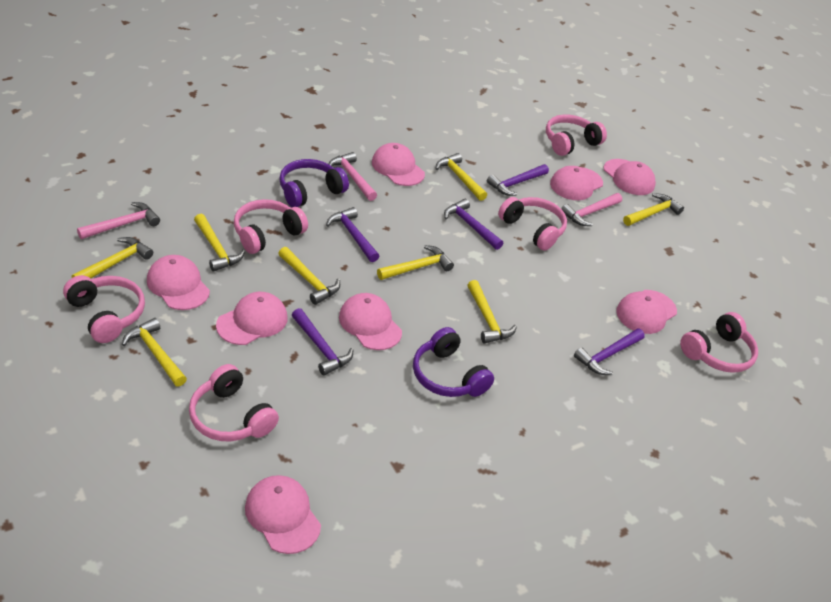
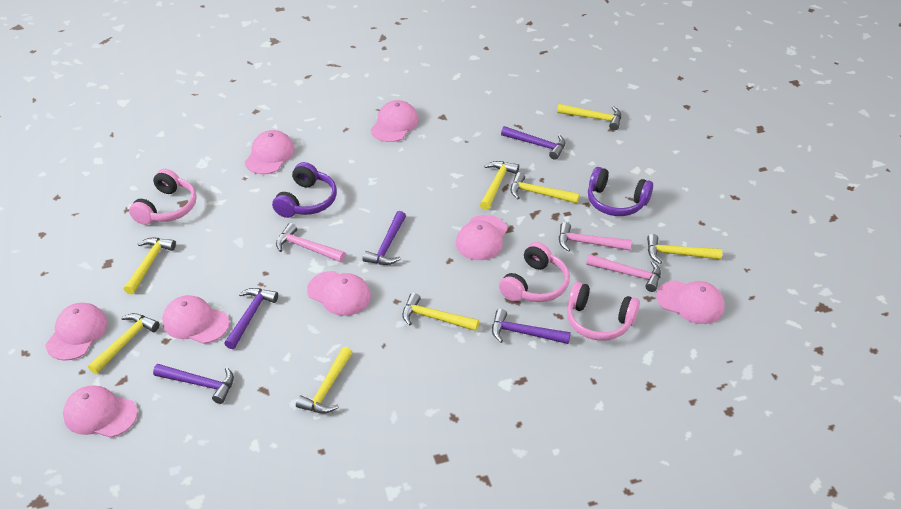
pink headphones: 6 -> 3

